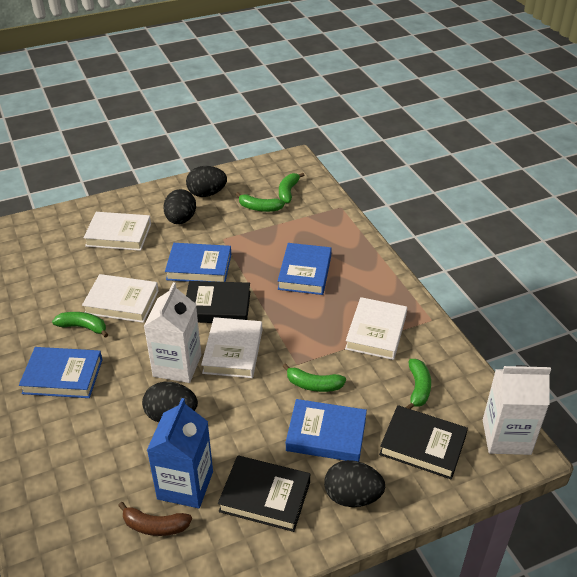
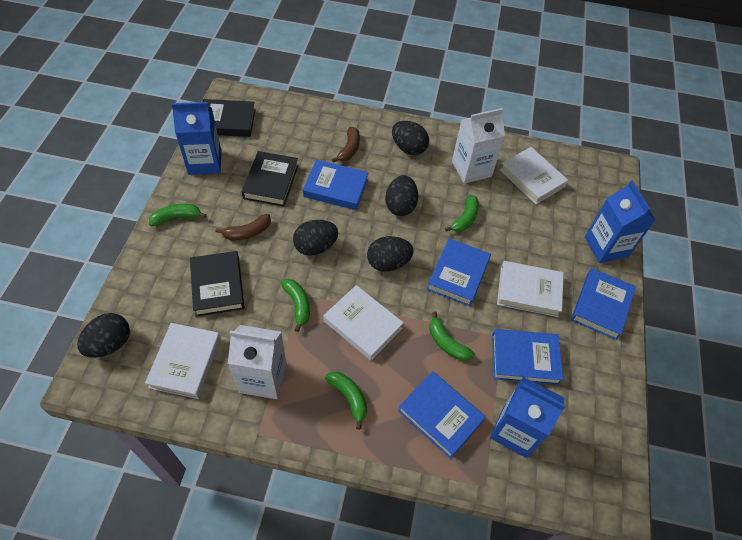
black egg: 4 -> 5
blue book: 4 -> 5
blue carton: 1 -> 3
brown banana: 1 -> 2

